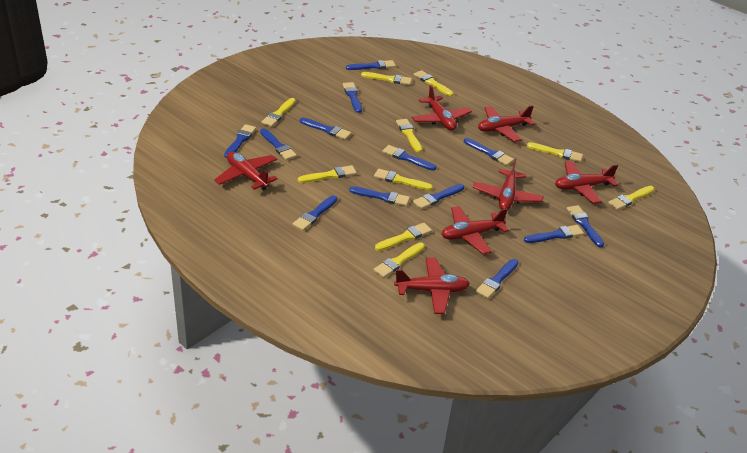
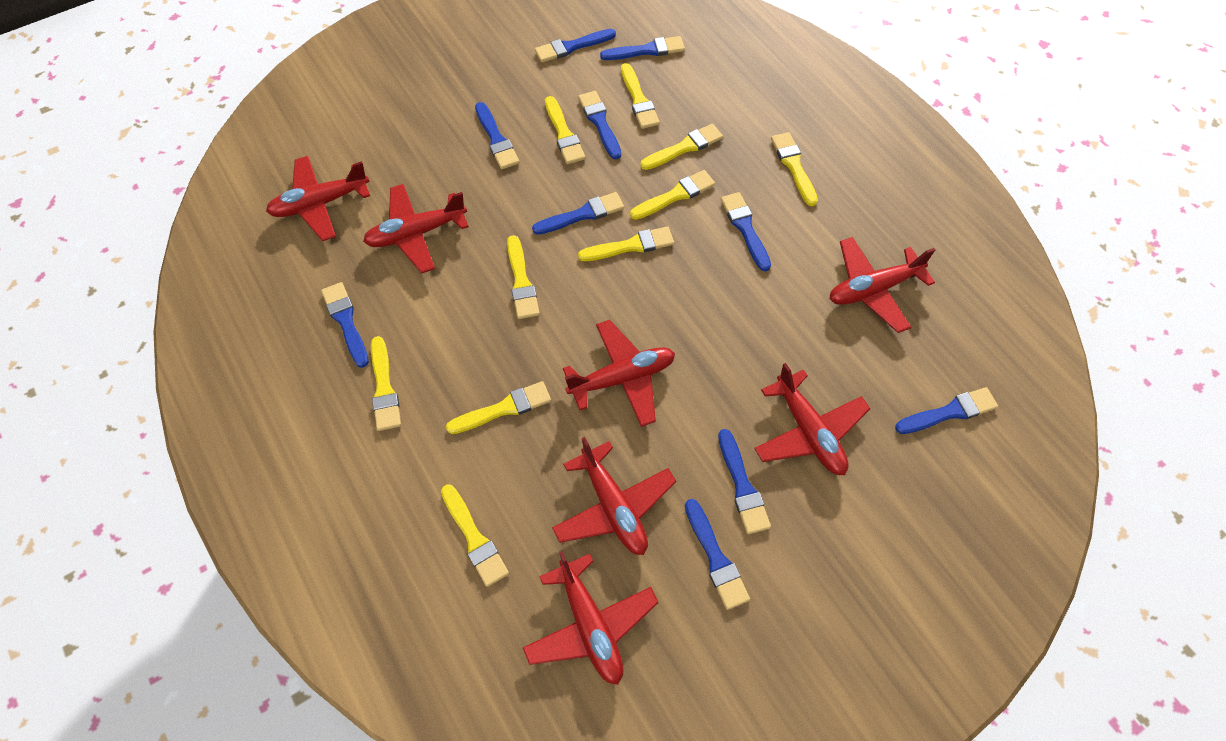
blue brush: 13 -> 10

